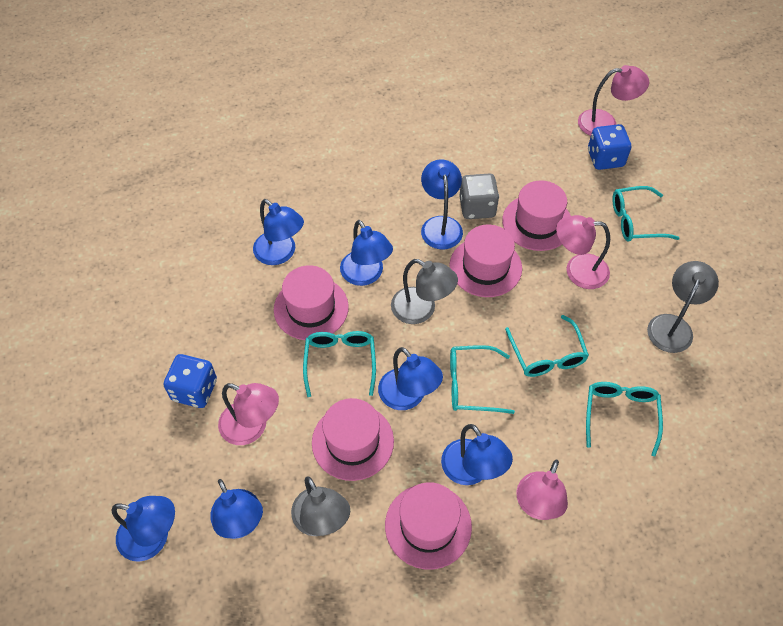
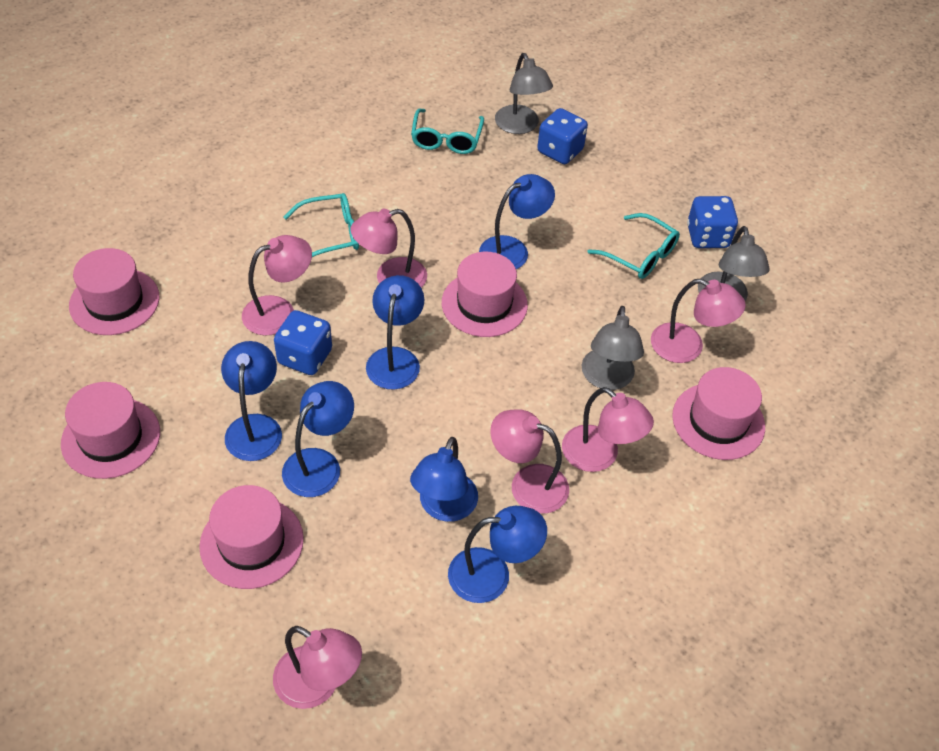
blue dice: 2 -> 3
blue lamp: 7 -> 6
grey dice: 1 -> 0
pink lamp: 4 -> 6
turquoise glasses: 5 -> 3

